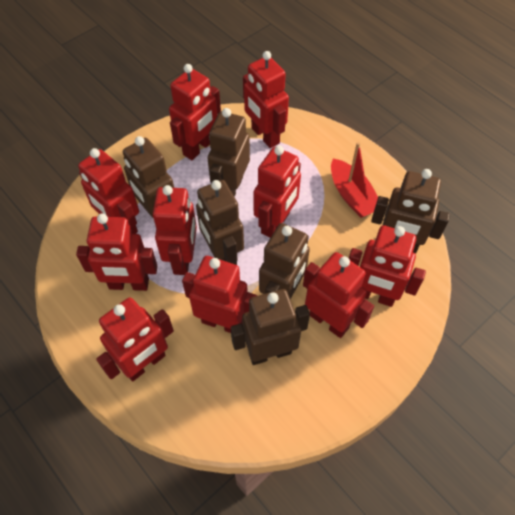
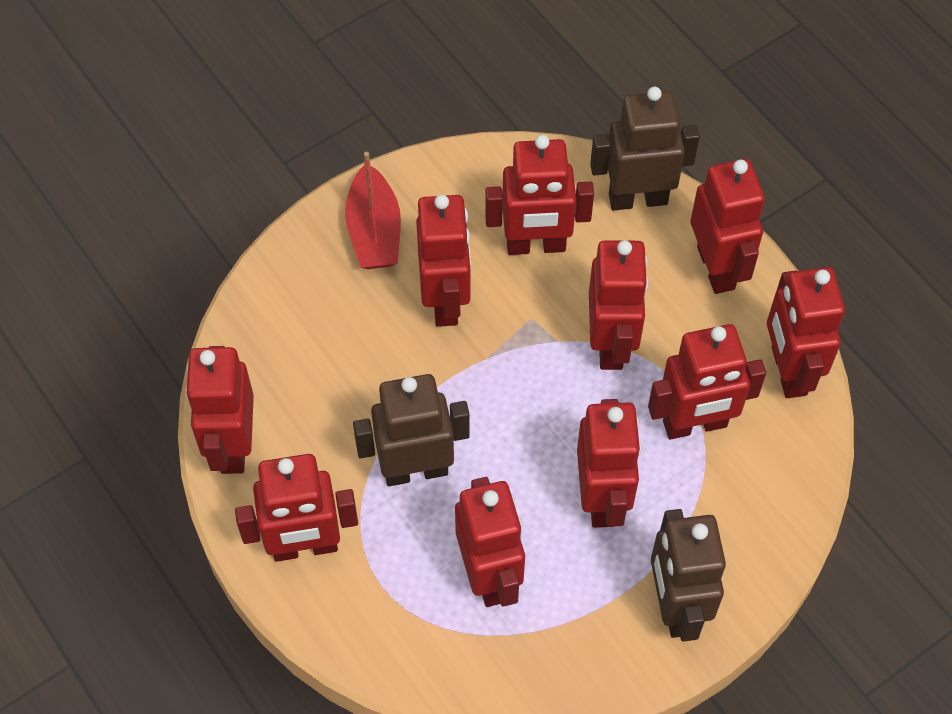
brown robot: 6 -> 3

